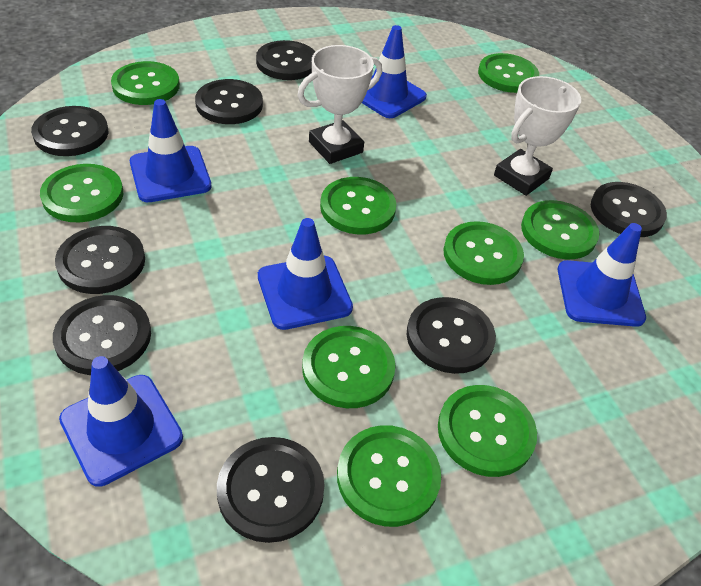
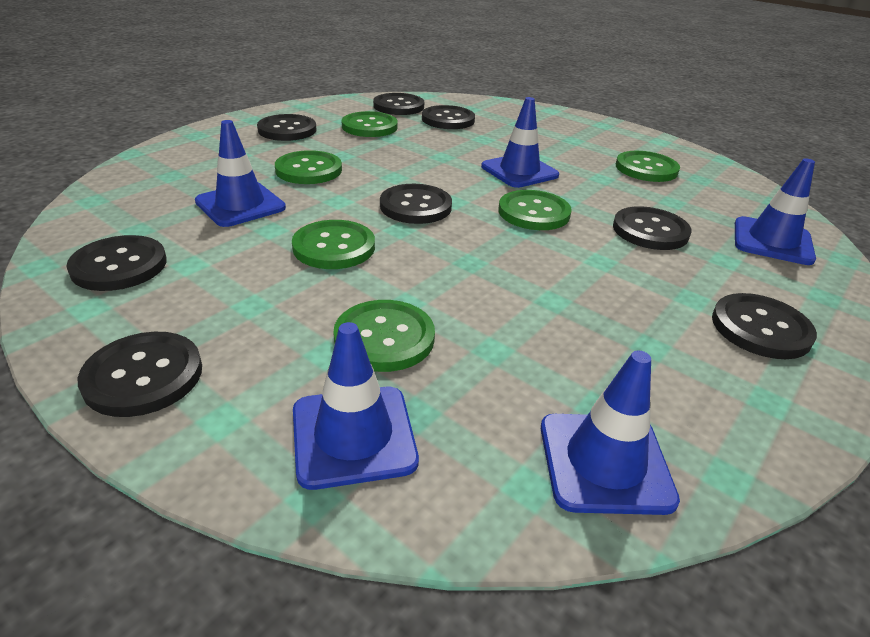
green button: 9 -> 6
white trophy: 2 -> 0

